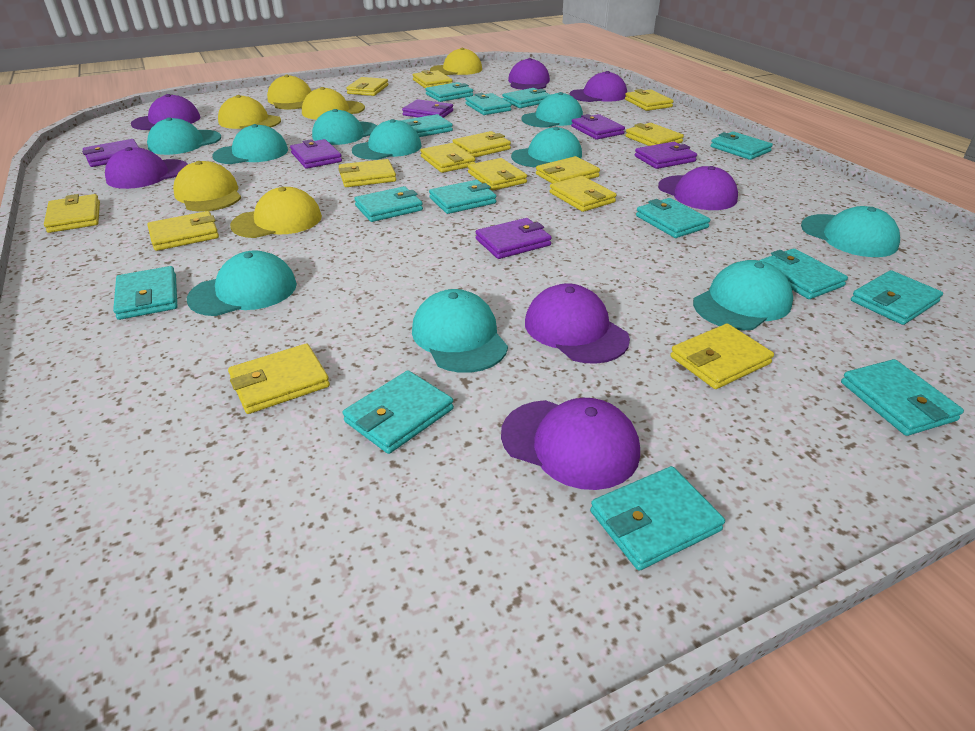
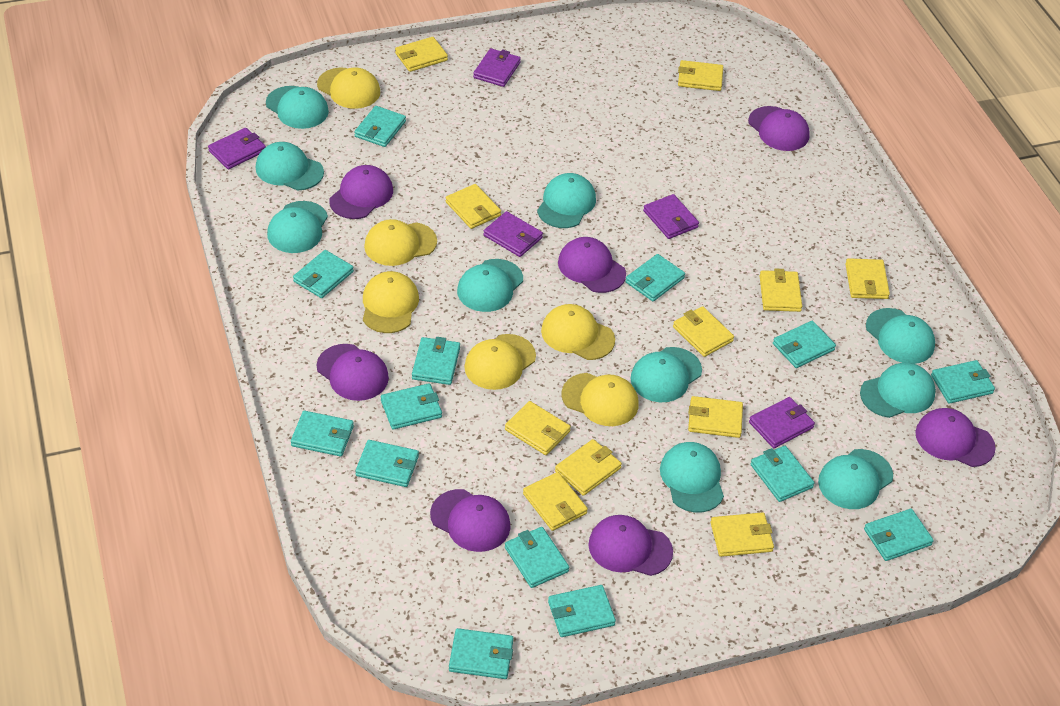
purple wallet: 6 -> 5
yellow wallet: 14 -> 11

